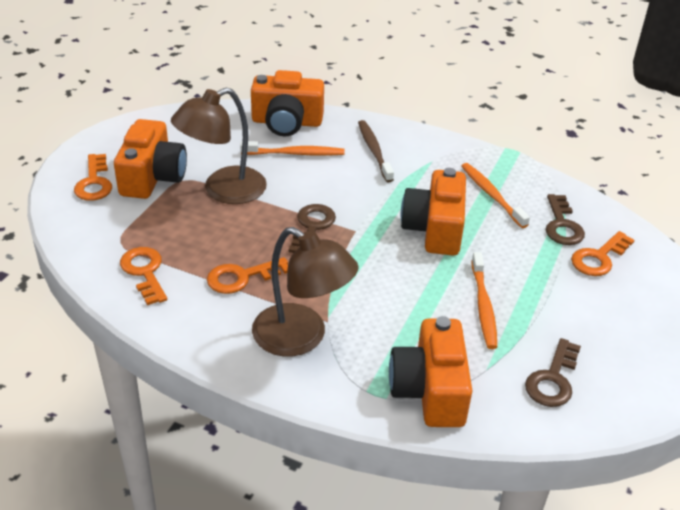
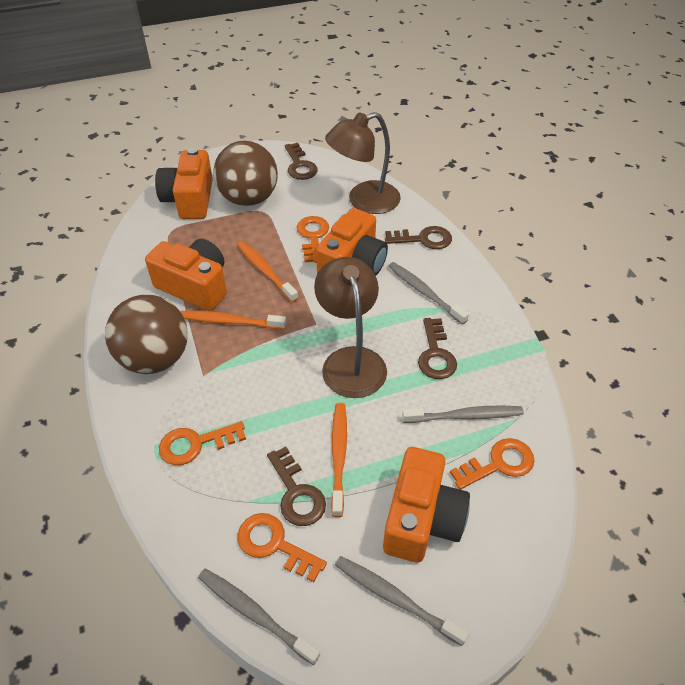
brown ball: 0 -> 2
brown key: 3 -> 4
brown toothbrush: 1 -> 0
grey toothbrush: 0 -> 4

